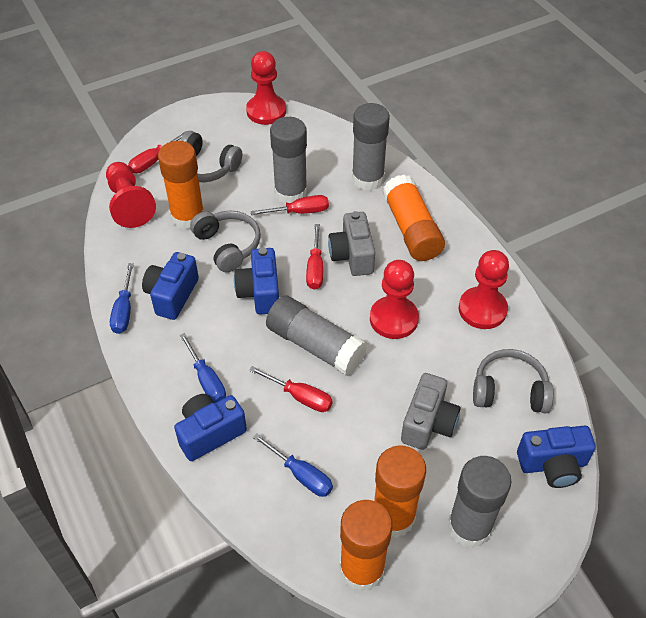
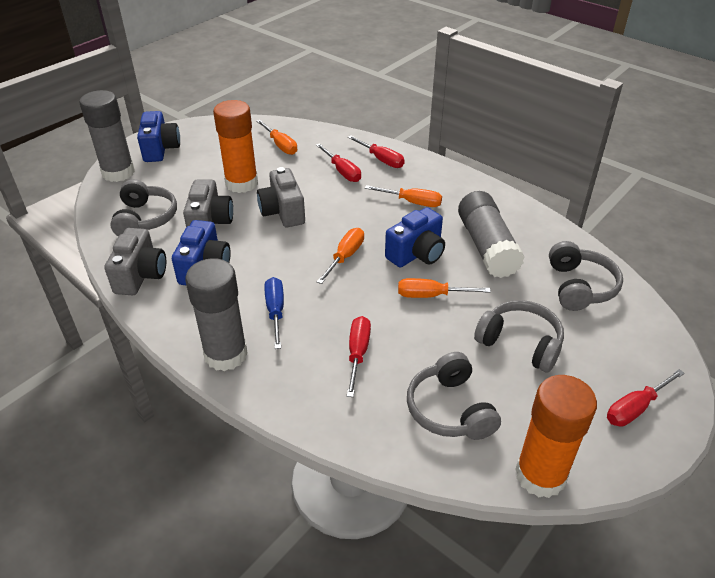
blue camera: 4 -> 3
blue screwdriver: 3 -> 1
grey camera: 2 -> 3
grey glue stick: 4 -> 3
grey headphones: 3 -> 4
orange glue stick: 4 -> 2
orange screwdriver: 0 -> 4
red pawn: 4 -> 0

